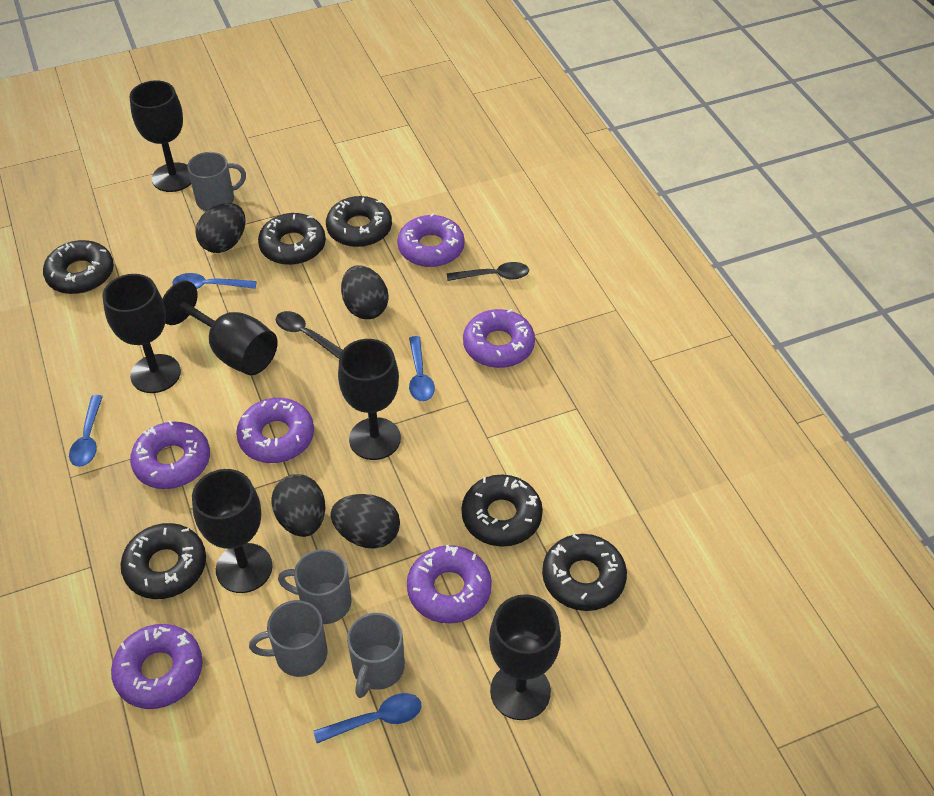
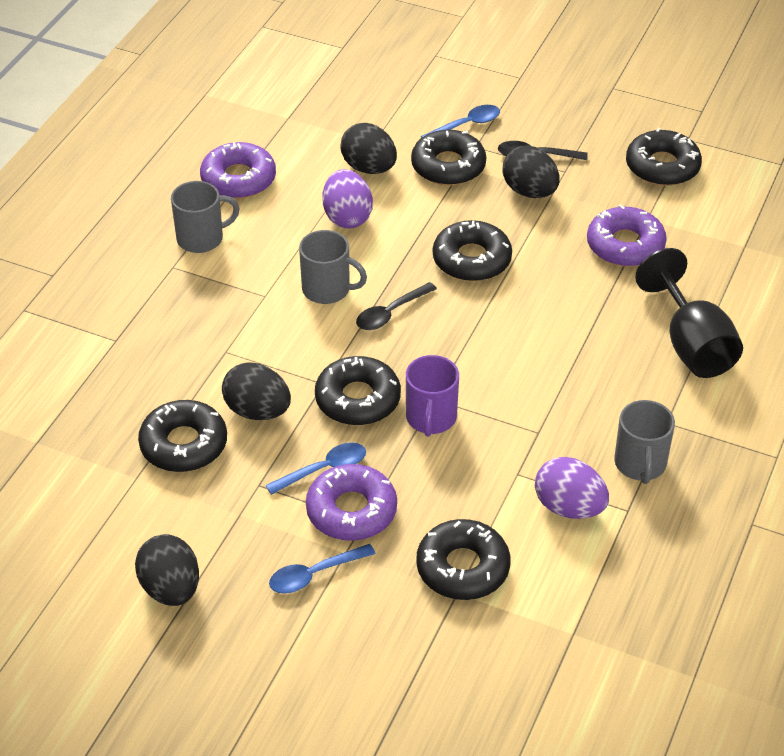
black goblet: 6 -> 1
blue spoon: 4 -> 3
grey mug: 4 -> 3
purple donut: 6 -> 3
purple egg: 0 -> 2
purple mug: 0 -> 1

